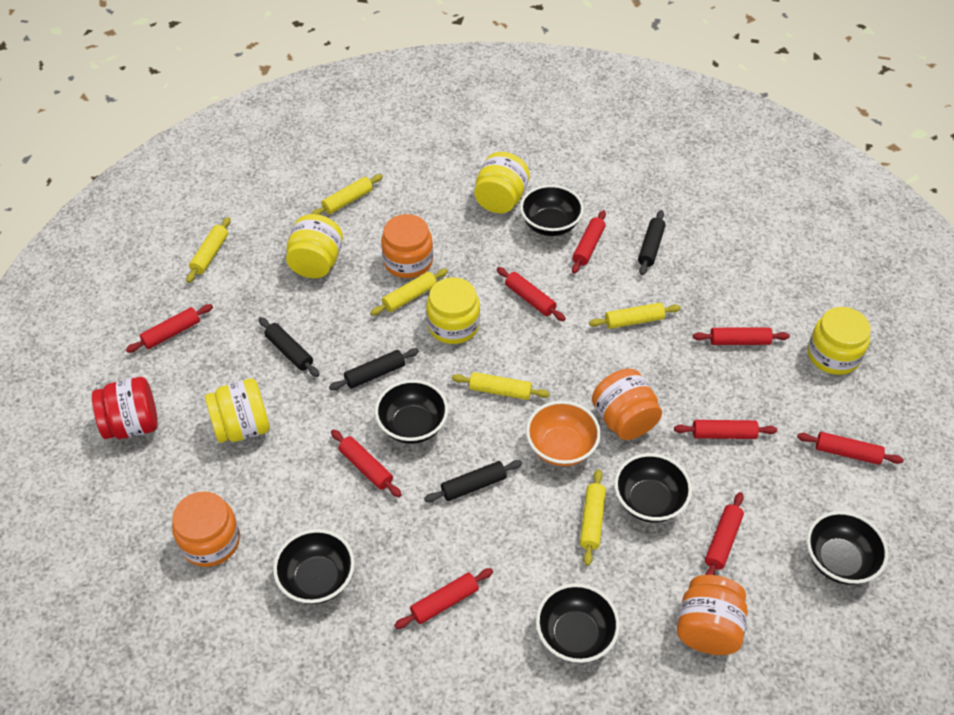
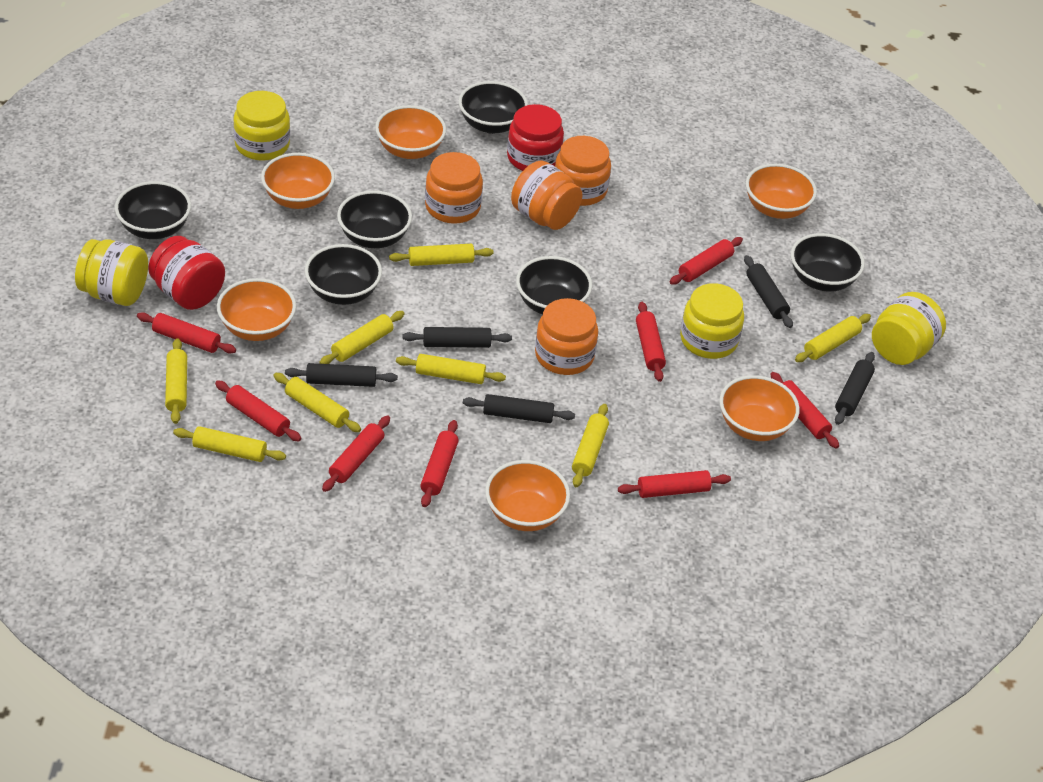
black rolling pin: 4 -> 5
orange bowl: 1 -> 6
red jar: 1 -> 2
red rolling pin: 9 -> 8
yellow jar: 5 -> 4
yellow rolling pin: 6 -> 8

